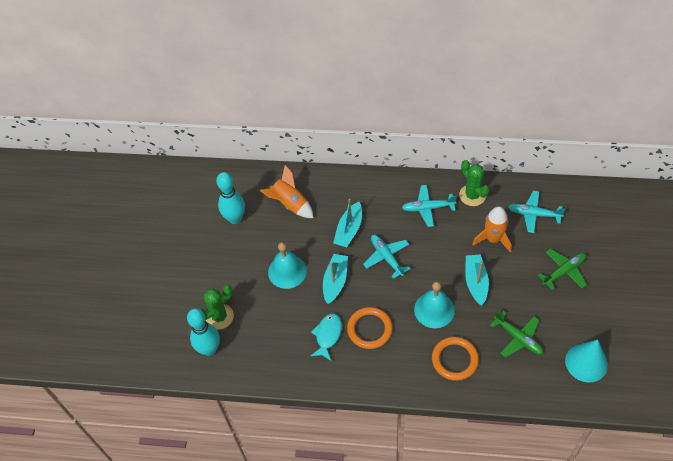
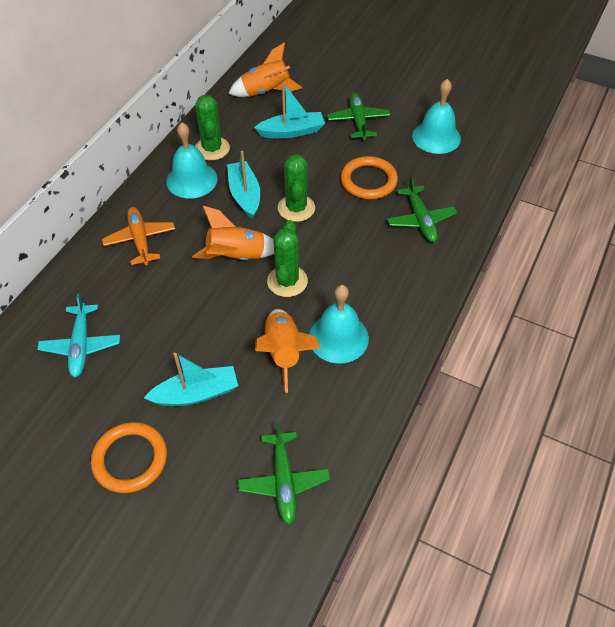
green cactus: 2 -> 3
green plane: 2 -> 3
orange plane: 0 -> 1
orange rocket: 2 -> 3
turquoise bell: 2 -> 3
turquoise bowling pin: 2 -> 0
turquoise cone: 1 -> 0
turquoise fish: 1 -> 0
turquoise plane: 3 -> 1

